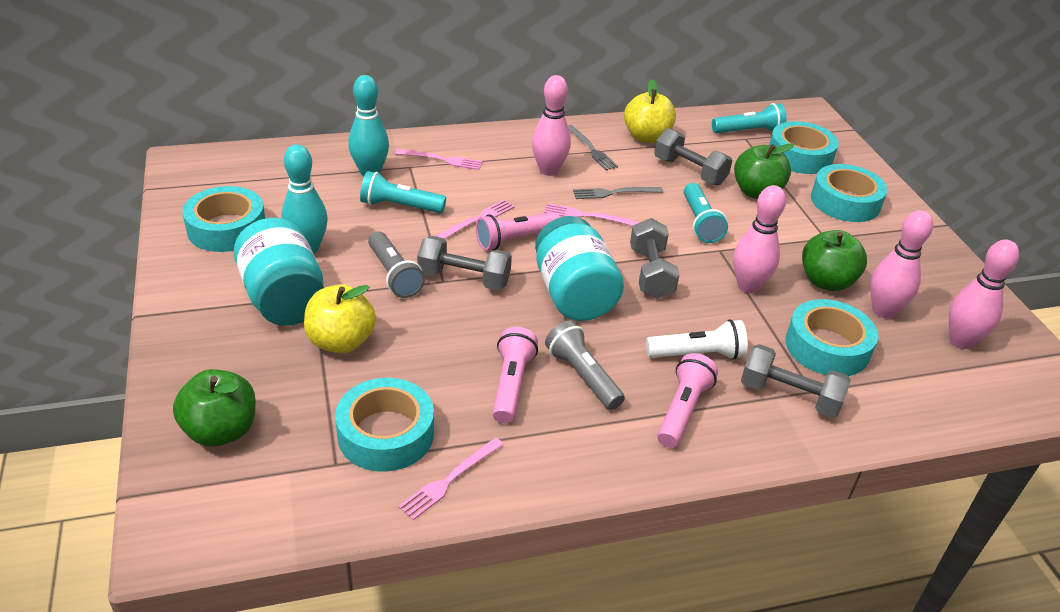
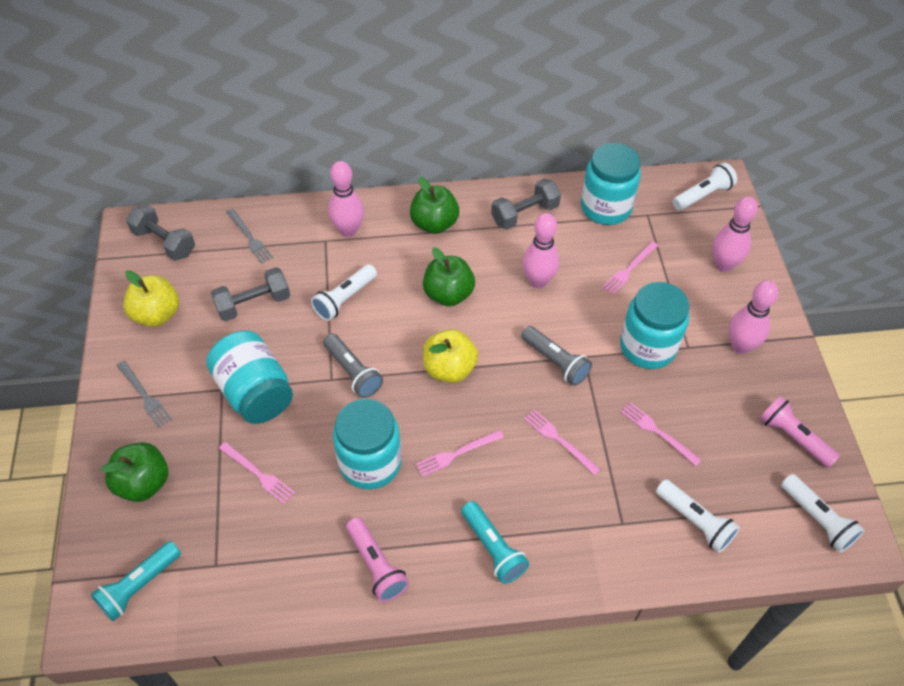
grey dumbbell: 4 -> 3
pink flashlight: 3 -> 2
pink fork: 4 -> 5
turquoise bowling pin: 2 -> 0
turquoise flashlight: 3 -> 2
turquoise jar: 2 -> 4
turquoise tape: 5 -> 0
white flashlight: 1 -> 4

